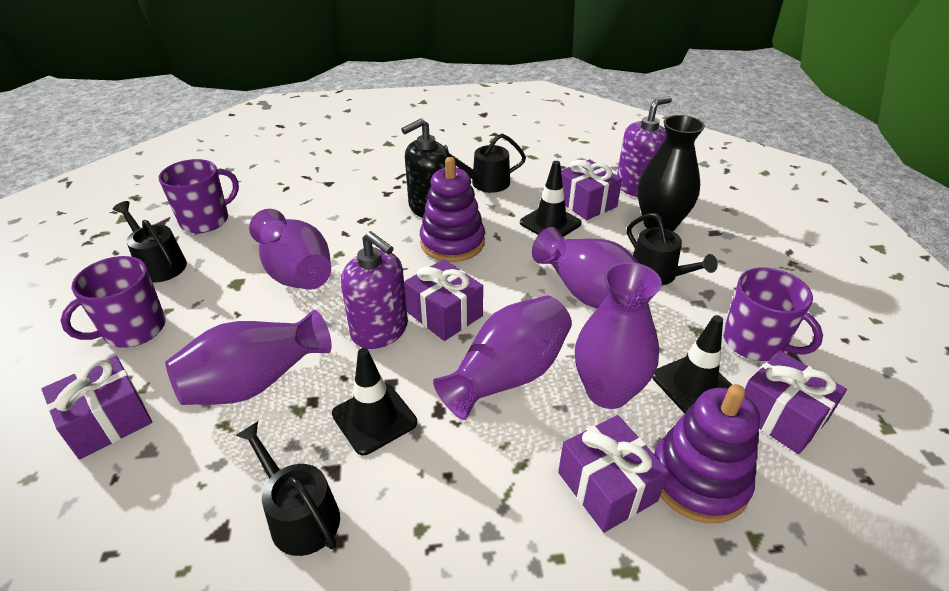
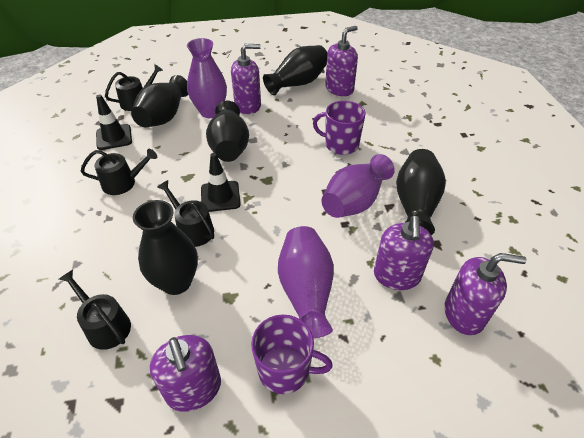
black soap dispenser: 1 -> 0
black traffic cone: 3 -> 2
black vase: 1 -> 5
purple gift: 5 -> 0
purple mug: 3 -> 2
purple soap dispenser: 2 -> 5
purple stacking toy: 2 -> 0
purple vase: 5 -> 3

